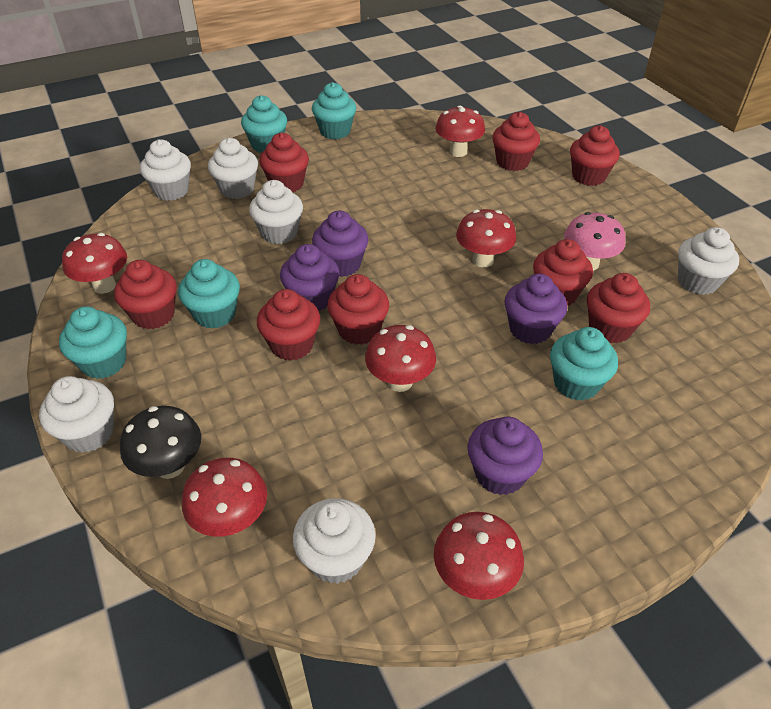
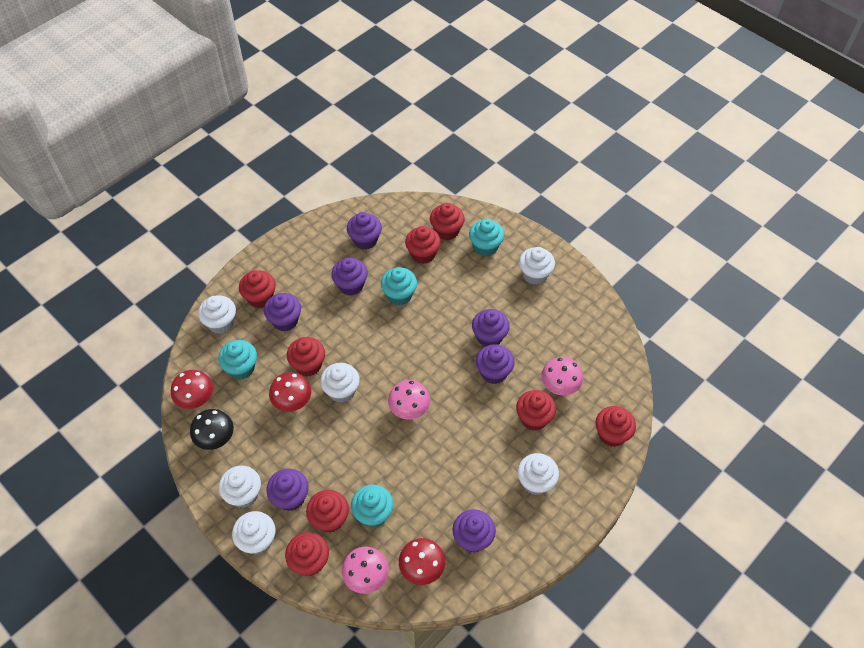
pink mushroom: 1 -> 3
purple cupcake: 4 -> 7
red mushroom: 6 -> 3
turquoise cupcake: 5 -> 4

